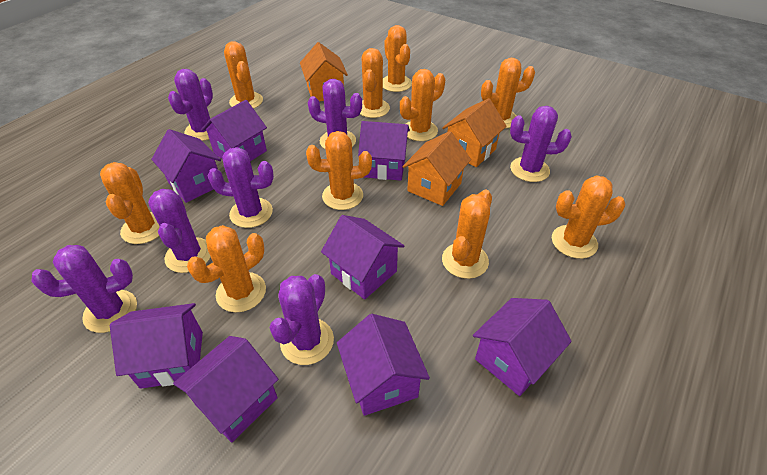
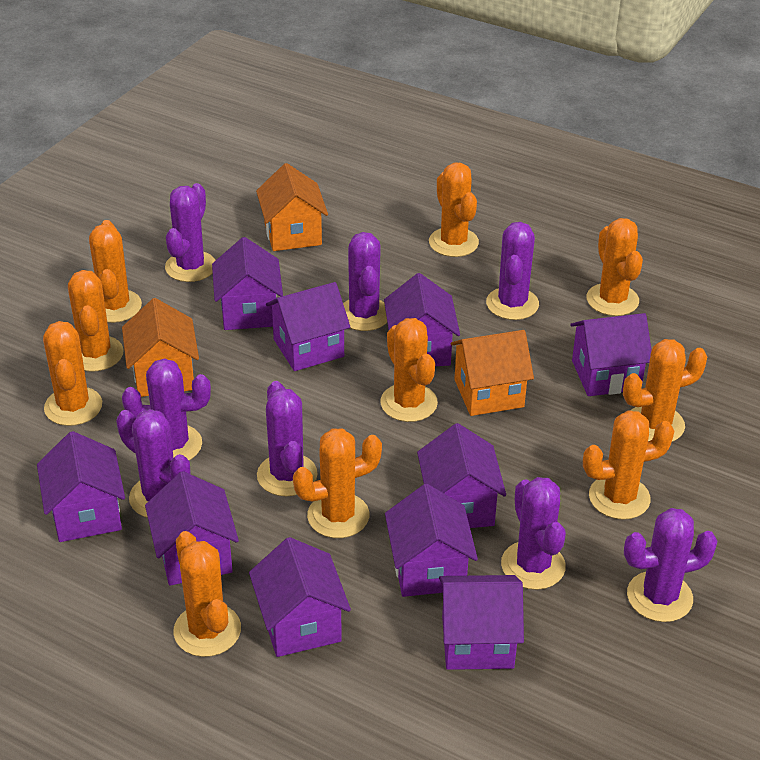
purple cactus: 7 -> 8
purple house: 8 -> 10

